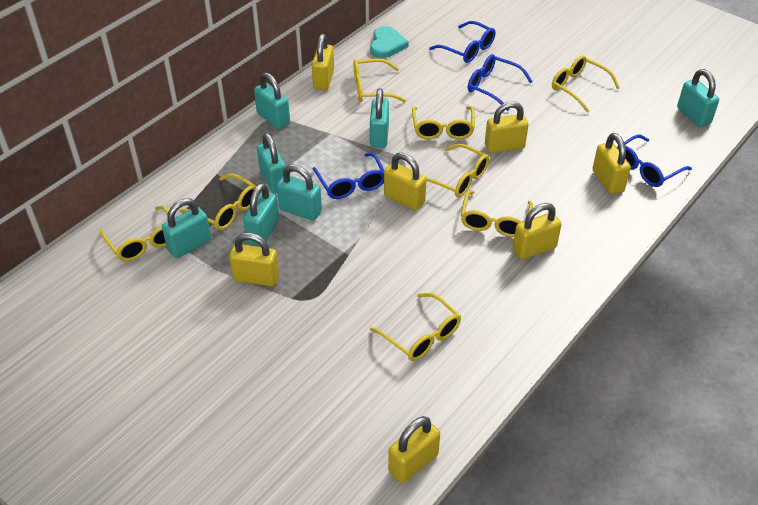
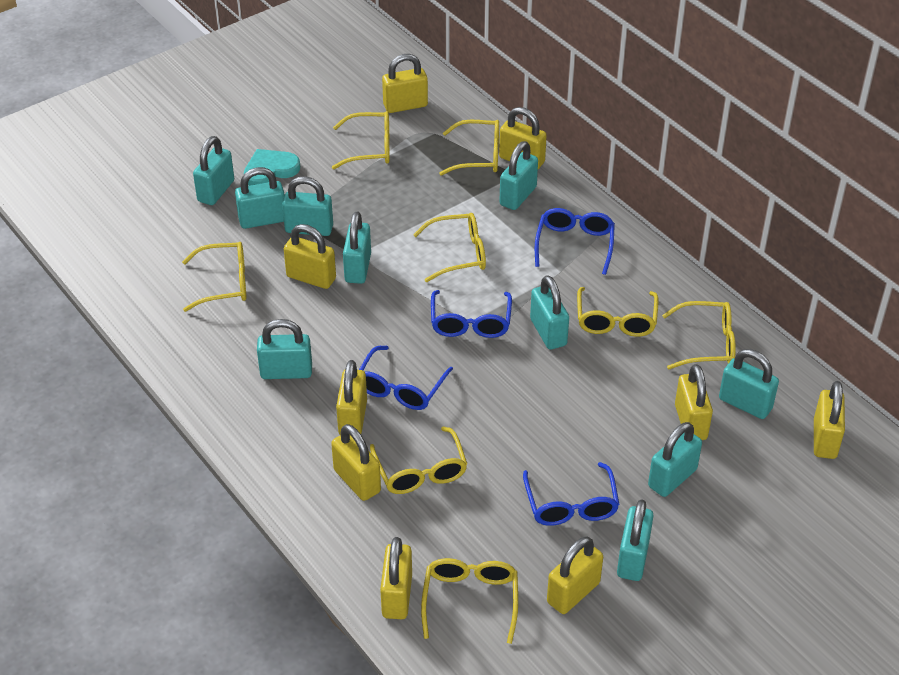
turquoise padlock: 7 -> 10
yellow padlock: 7 -> 9

